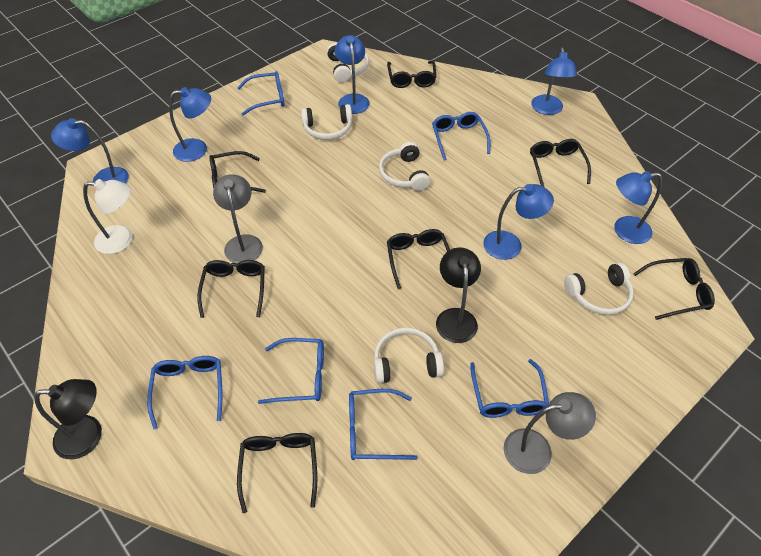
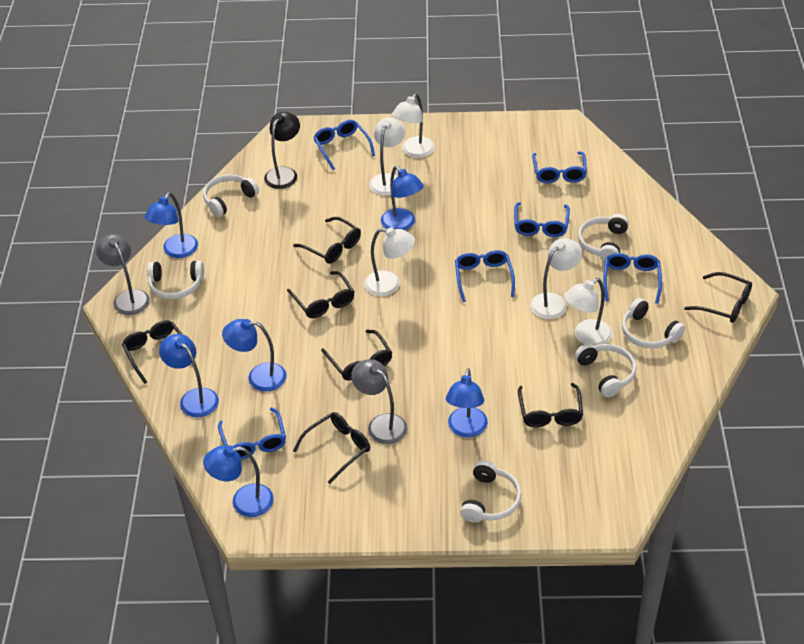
black lamp: 2 -> 1
white headphones: 5 -> 6
white lamp: 1 -> 5

